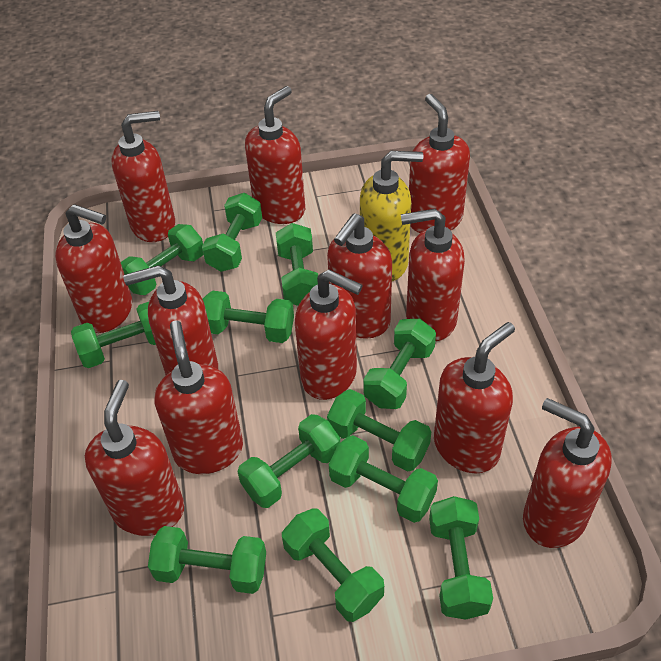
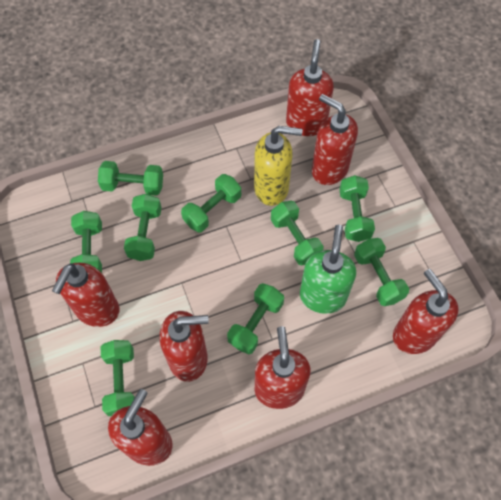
green dumbbell: 12 -> 9
green soap dispenser: 0 -> 1
red soap dispenser: 12 -> 7

